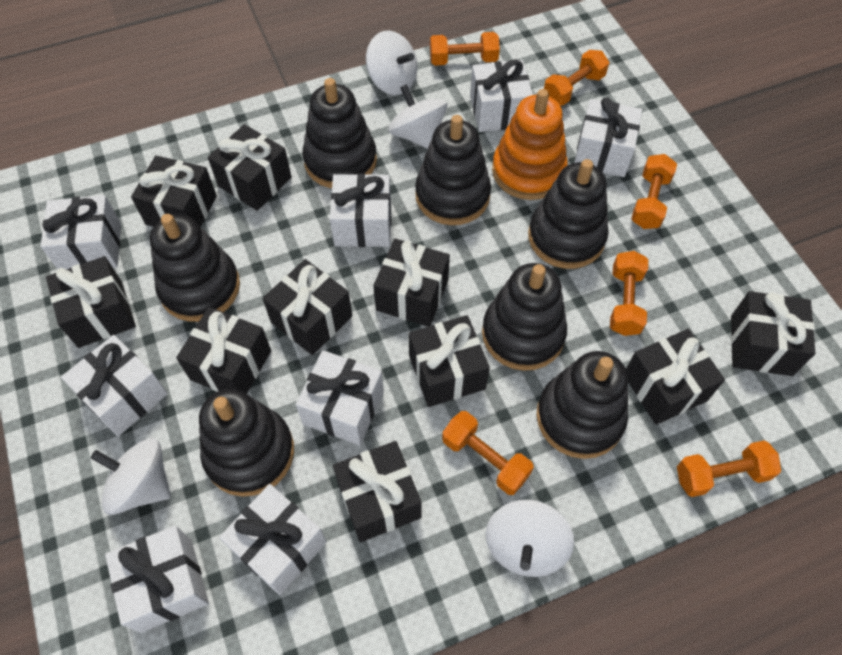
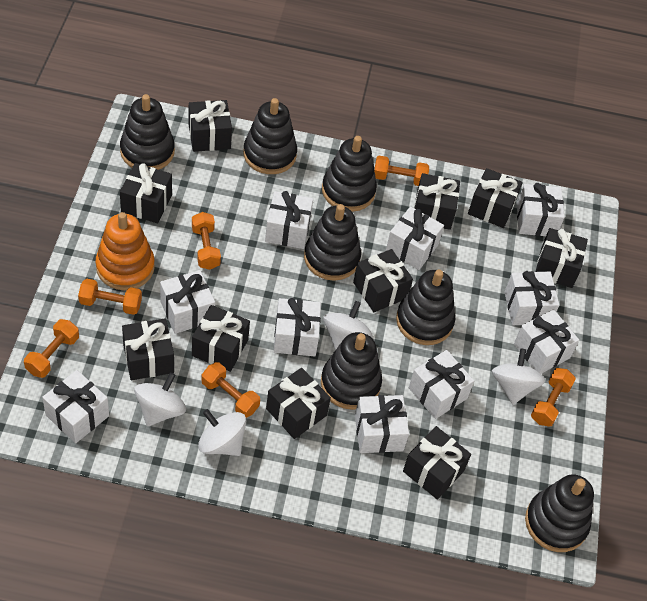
white gift: 8 -> 10

